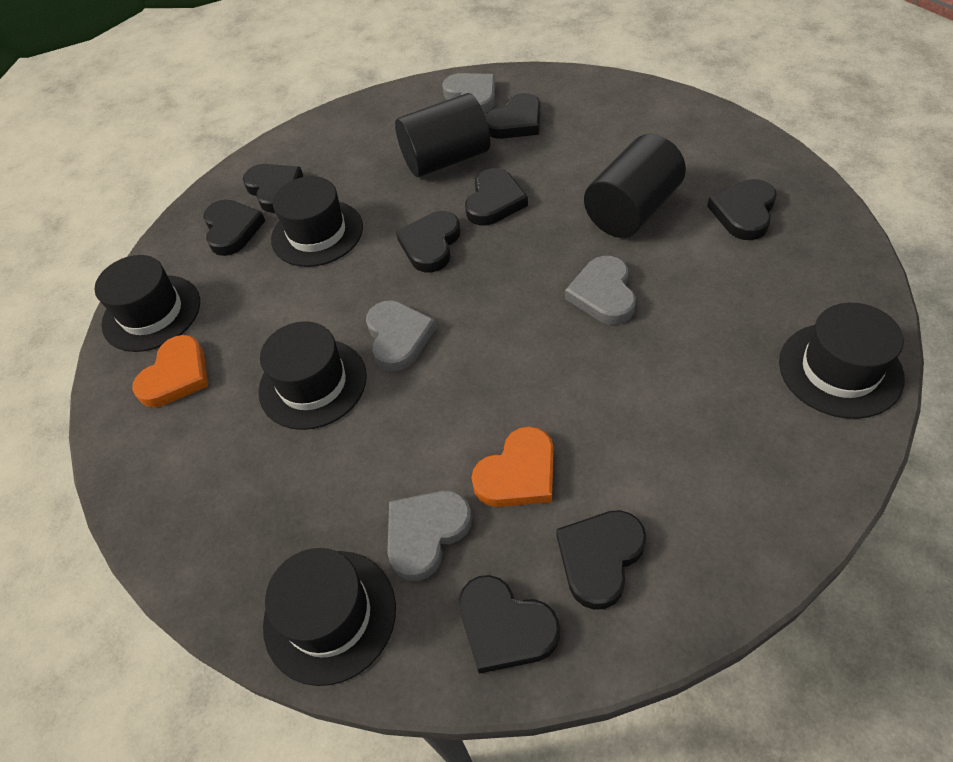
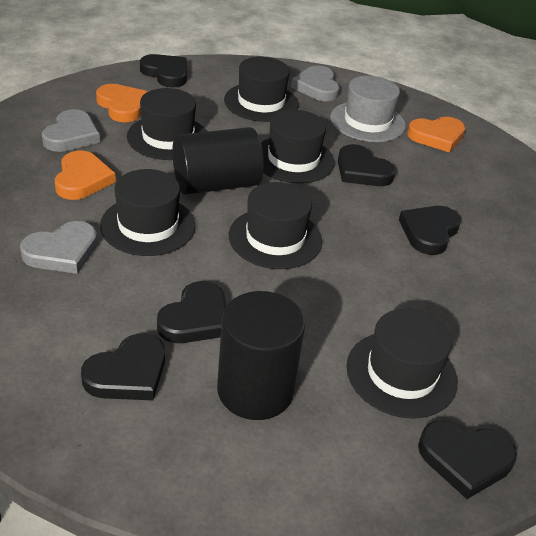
black hat: 5 -> 6
black heart: 8 -> 6
grey hat: 0 -> 1
grey heart: 4 -> 3
orange heart: 2 -> 3

